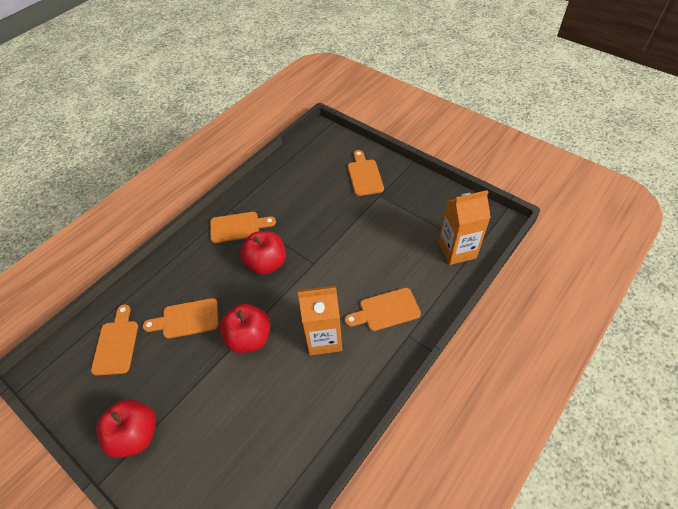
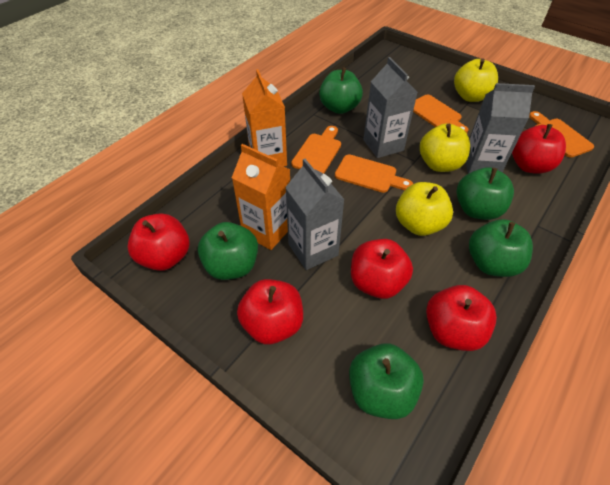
green apple: 0 -> 5
grey carton: 0 -> 3
orange cutting board: 5 -> 4
red apple: 3 -> 5
yellow apple: 0 -> 3

